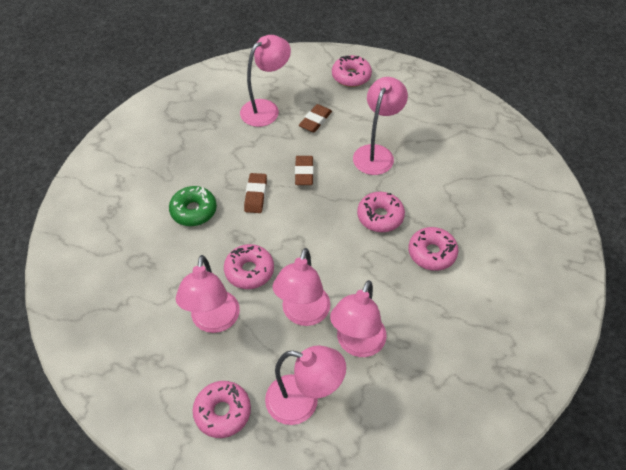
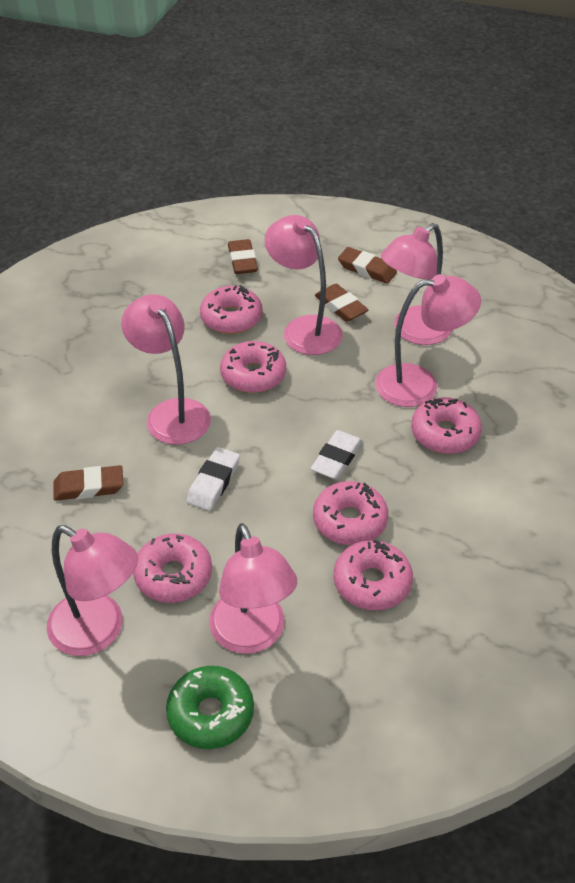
brown eraser: 3 -> 4
pink donut: 5 -> 6
white eraser: 0 -> 2

